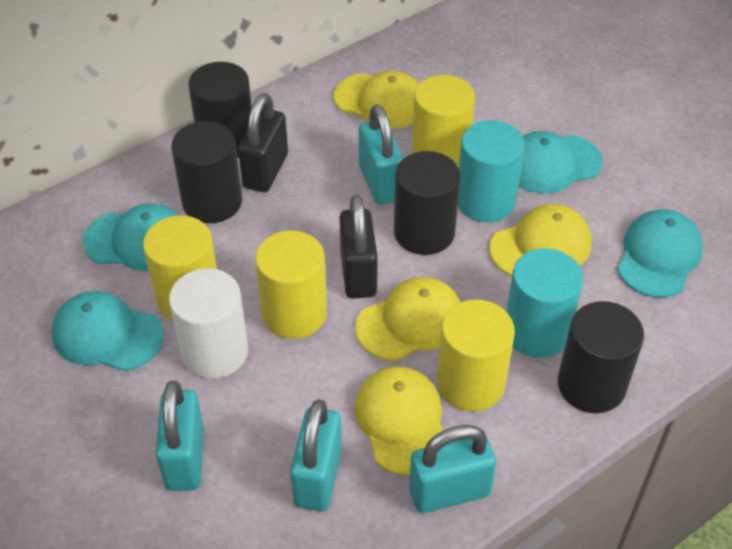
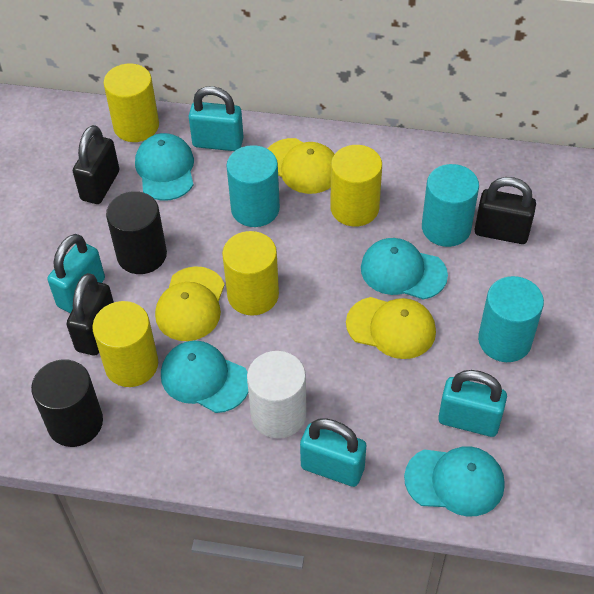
black cylinder: 4 -> 2
black padlock: 2 -> 3
turquoise cylinder: 2 -> 3
yellow cap: 4 -> 3

